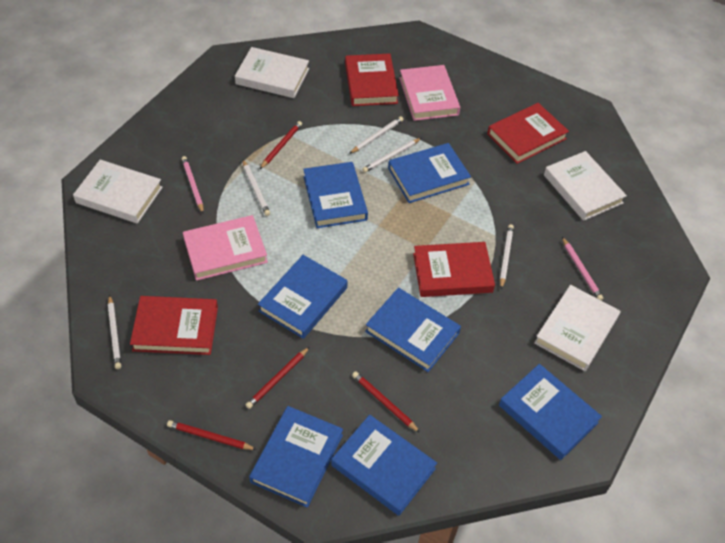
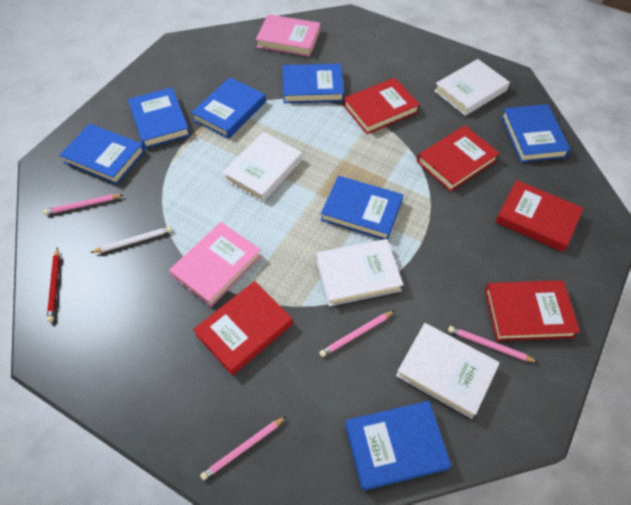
pink pencil: 2 -> 4
red book: 4 -> 5
red pencil: 4 -> 1
white pencil: 5 -> 1

